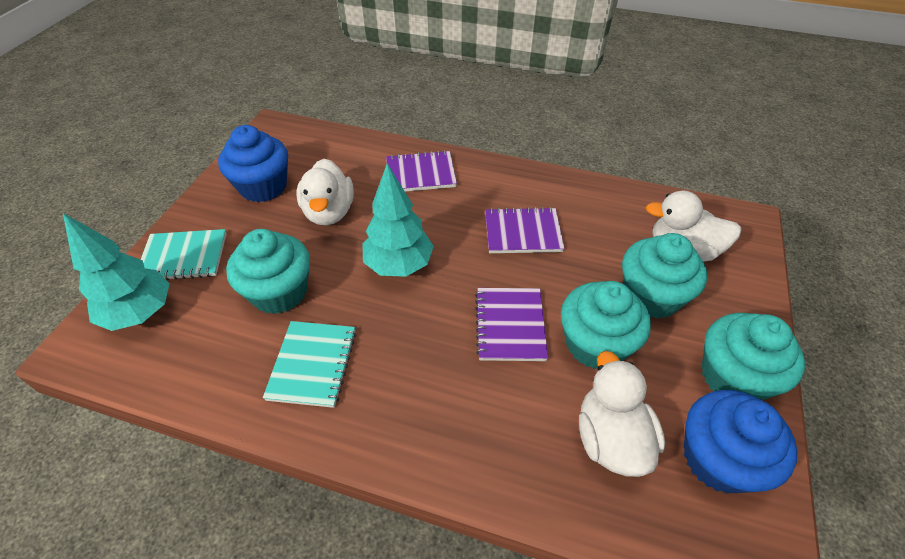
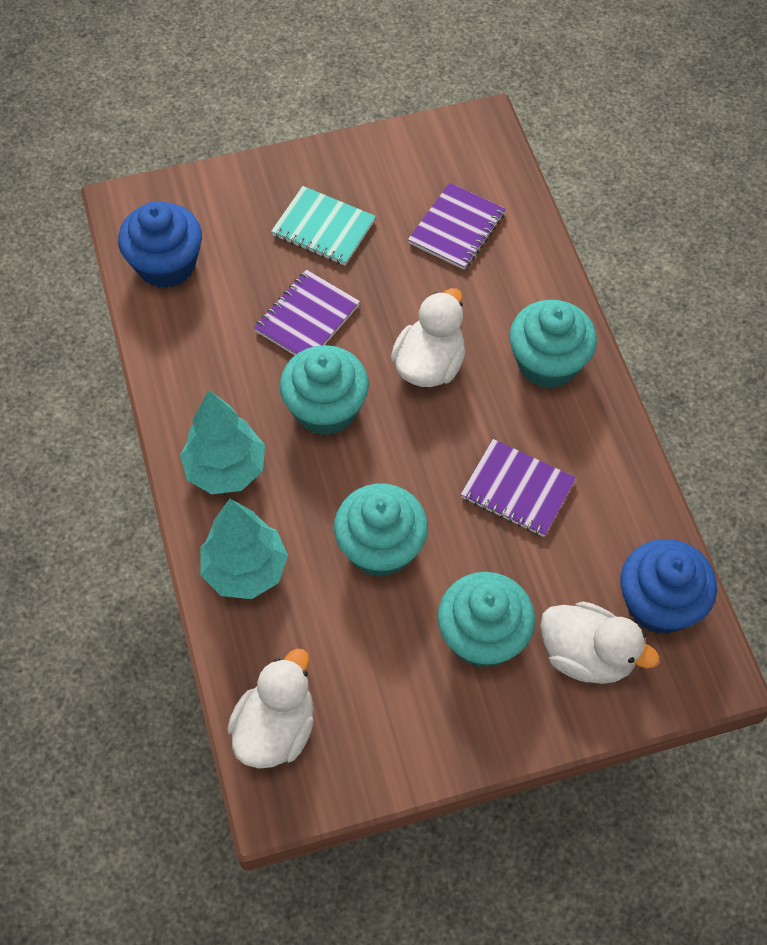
turquoise notebook: 2 -> 1

